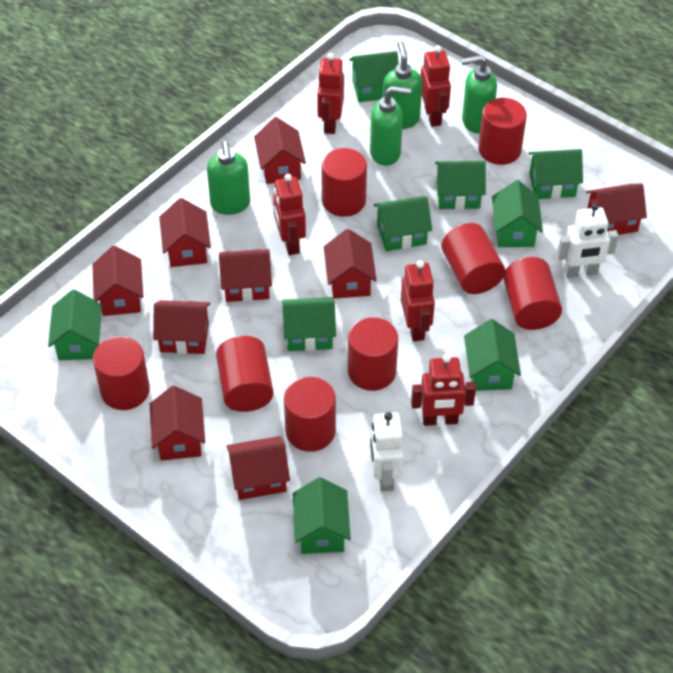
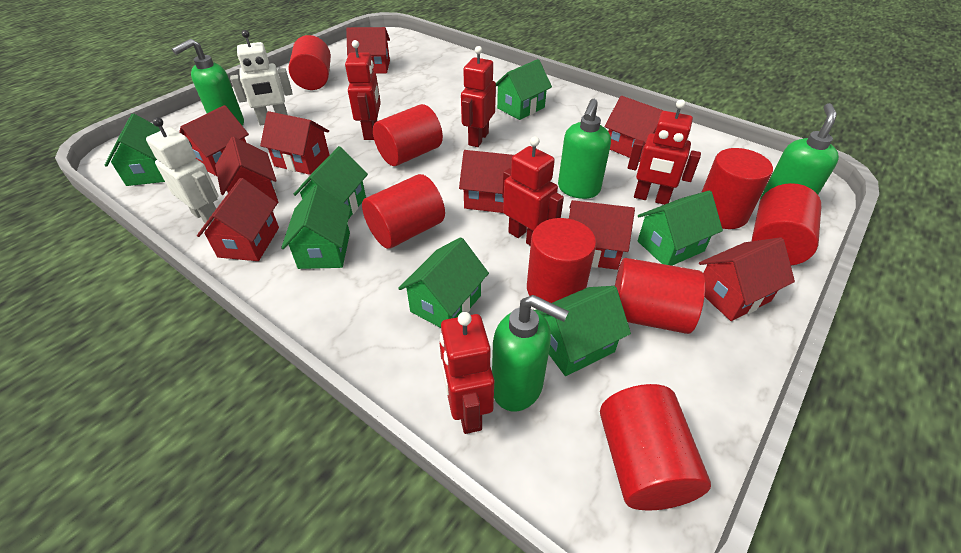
green house: 9 -> 7

